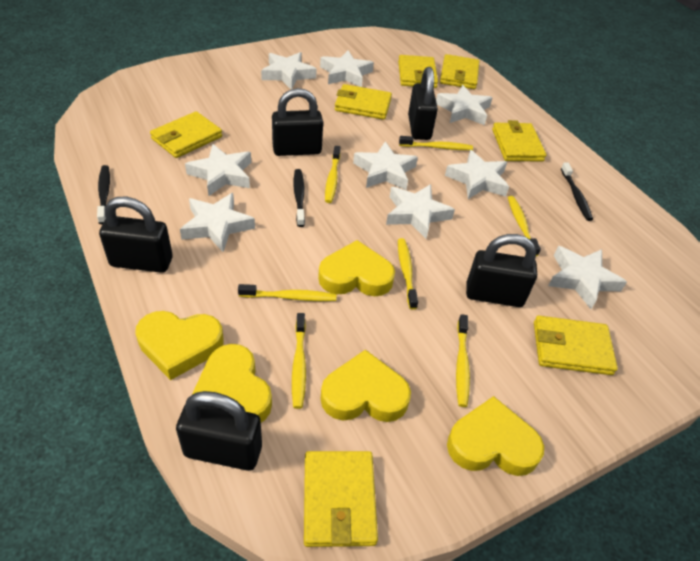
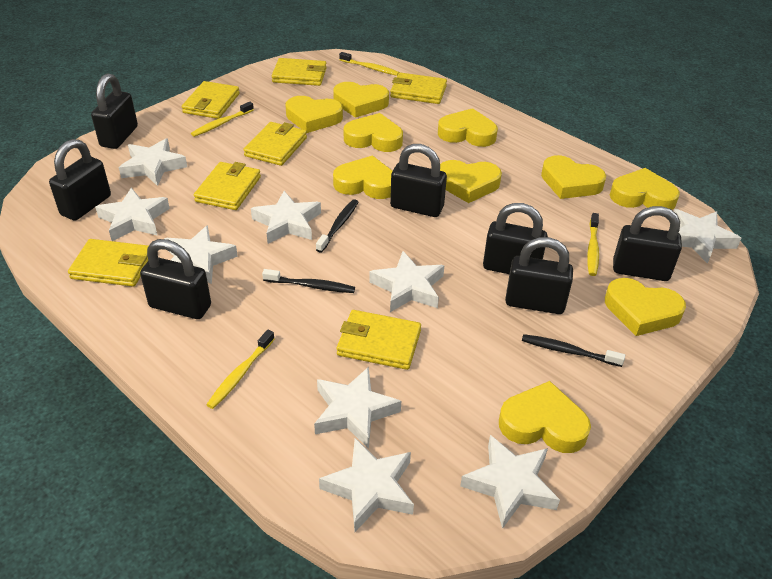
black padlock: 5 -> 7
yellow heart: 5 -> 10
yellow toothbrush: 7 -> 4

